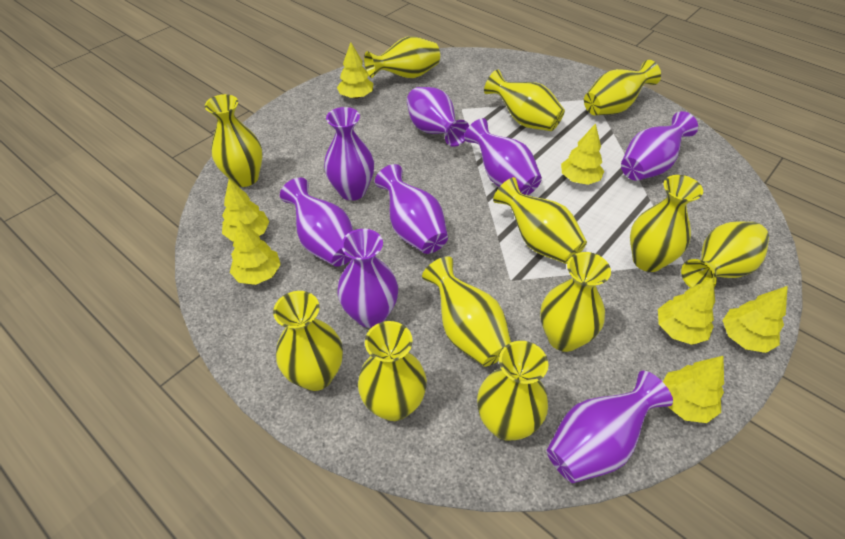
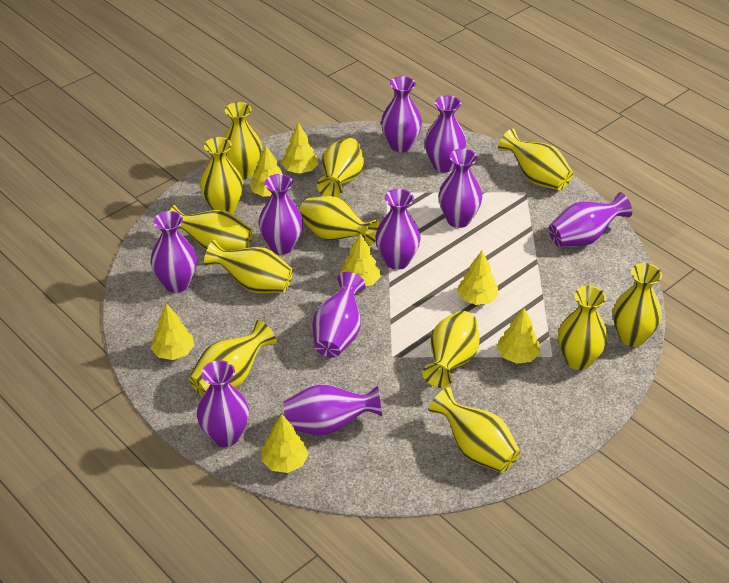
purple vase: 8 -> 10

